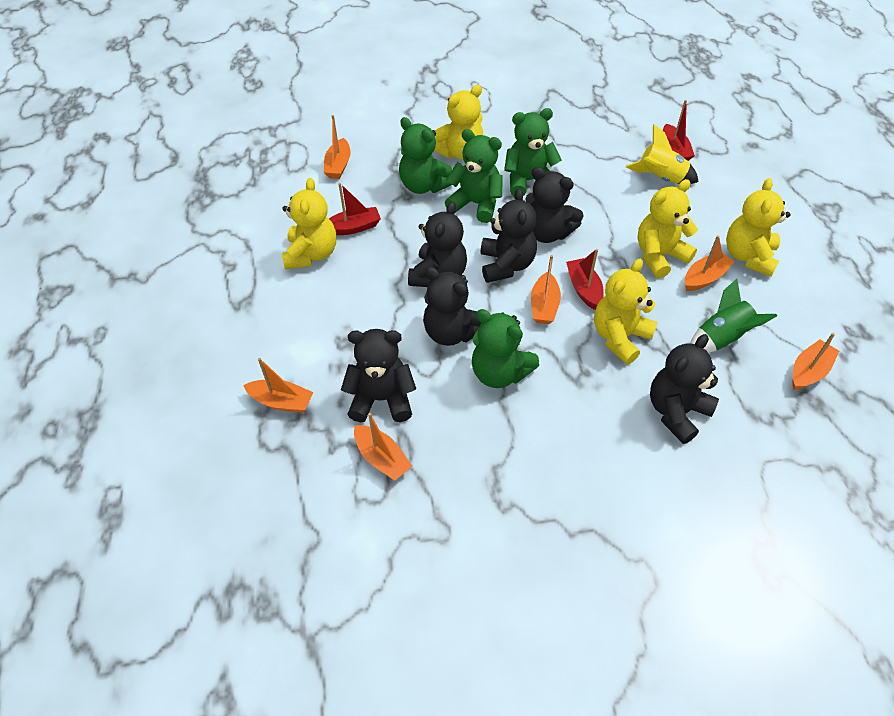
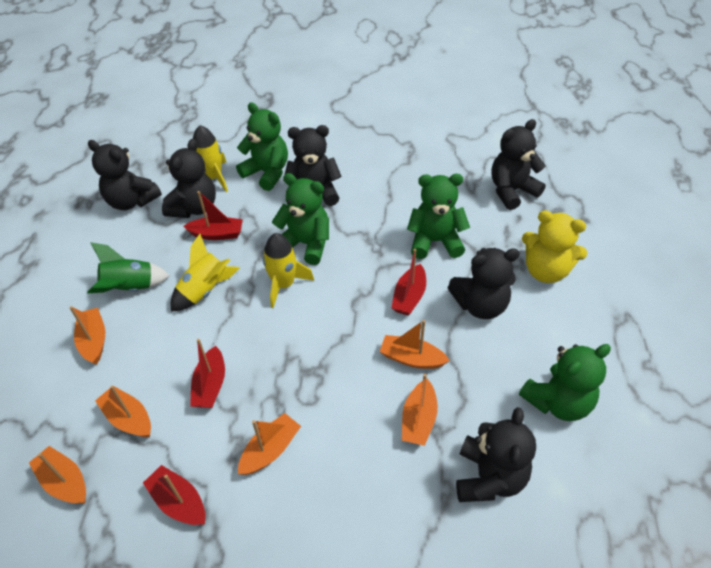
red boat: 3 -> 4
yellow rocket: 1 -> 3
yellow teddy bear: 5 -> 1

